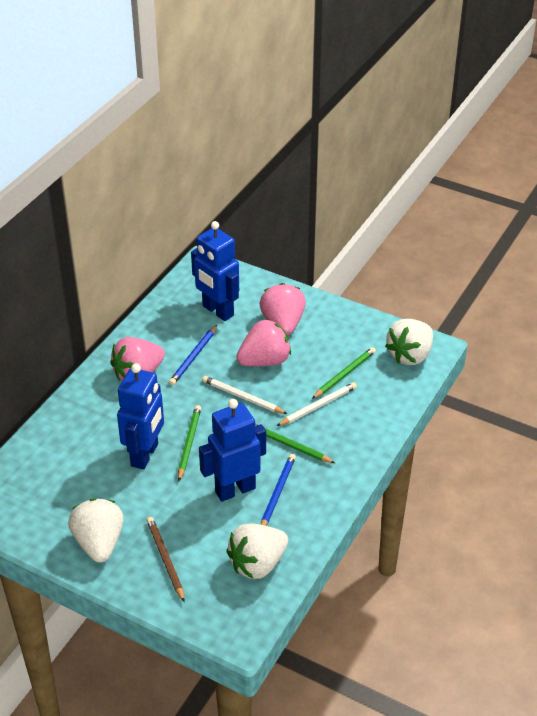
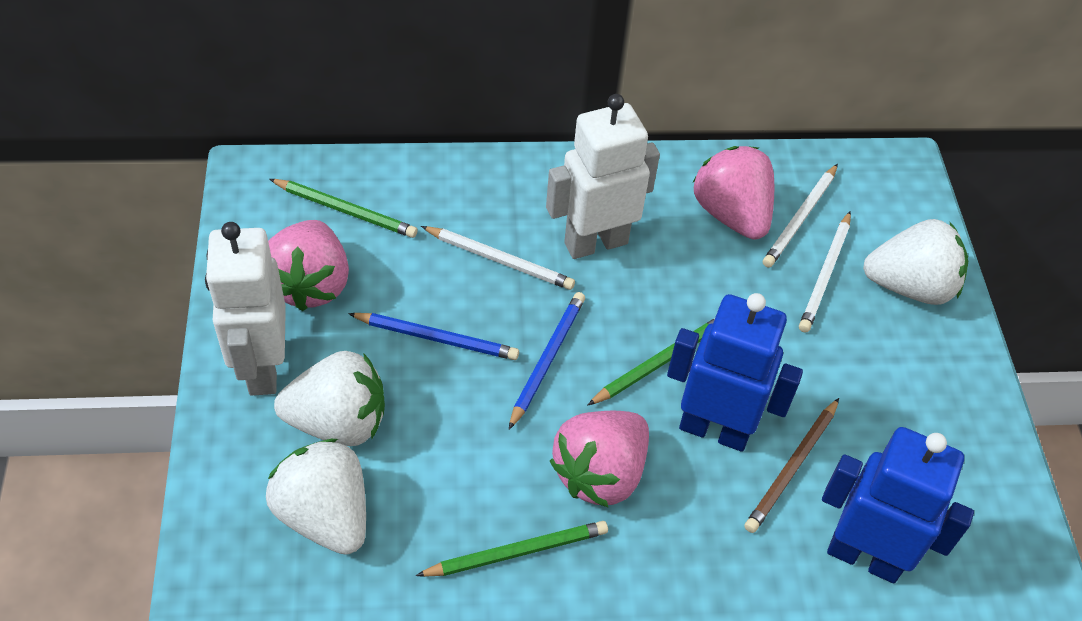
blue robot: 3 -> 2
white pencil: 2 -> 3
white robot: 0 -> 2

